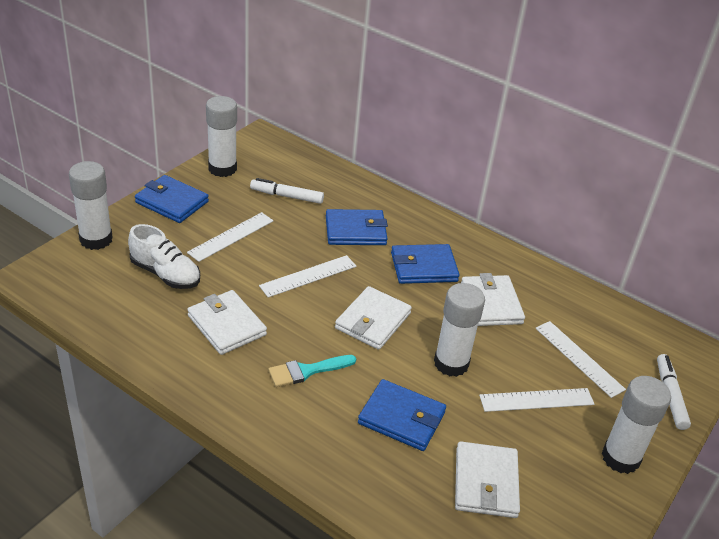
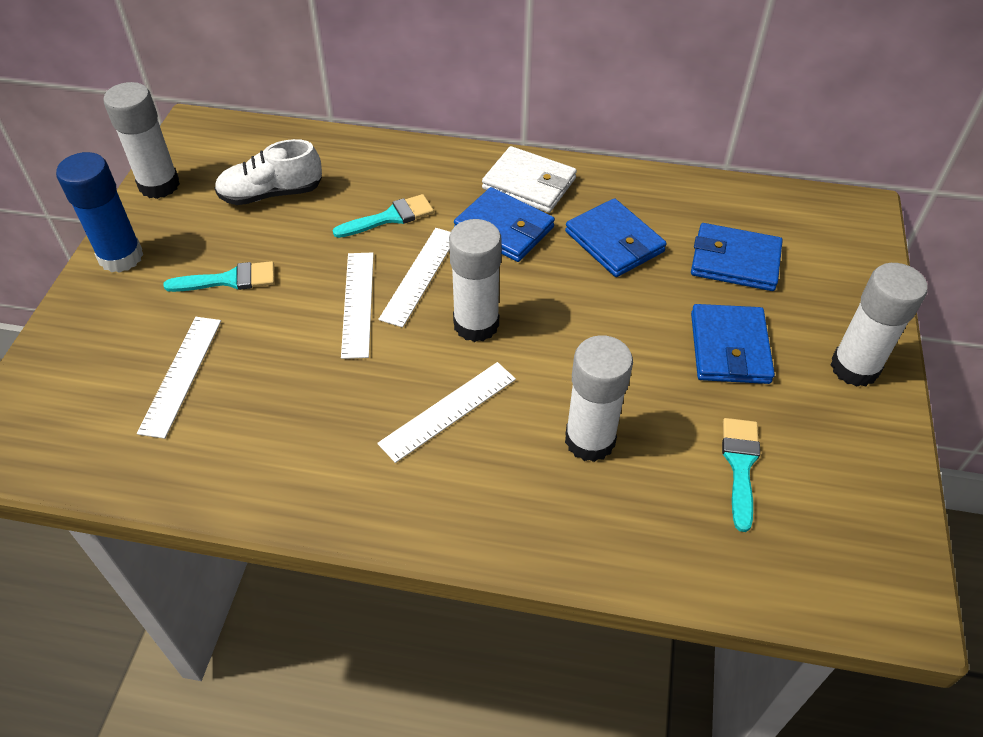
blue glue stick: 0 -> 1
turquoise brush: 1 -> 3
white marker: 2 -> 0
white wallet: 4 -> 1

